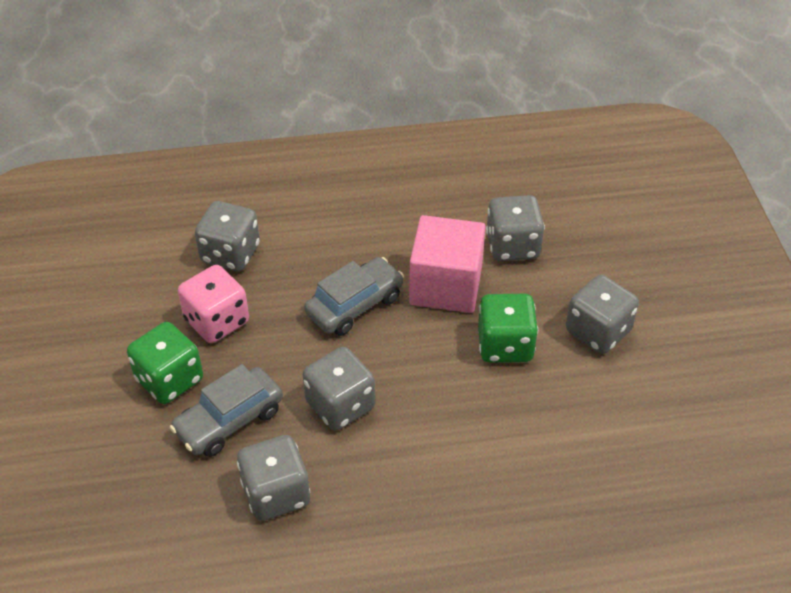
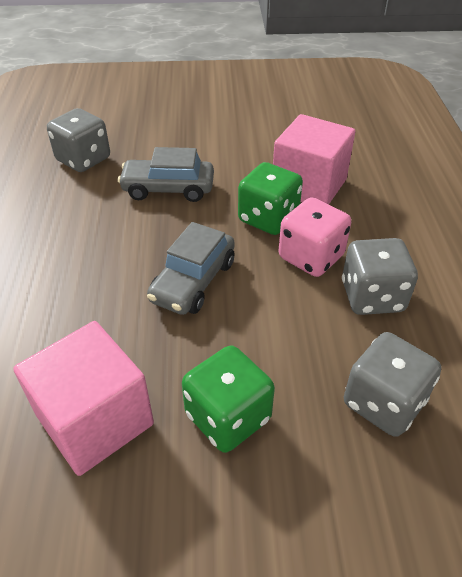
grey dice: 5 -> 3
pink cube: 1 -> 2

